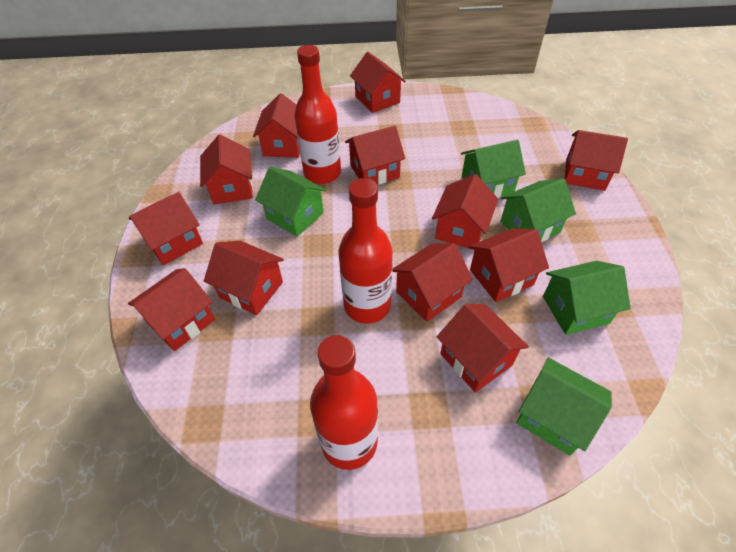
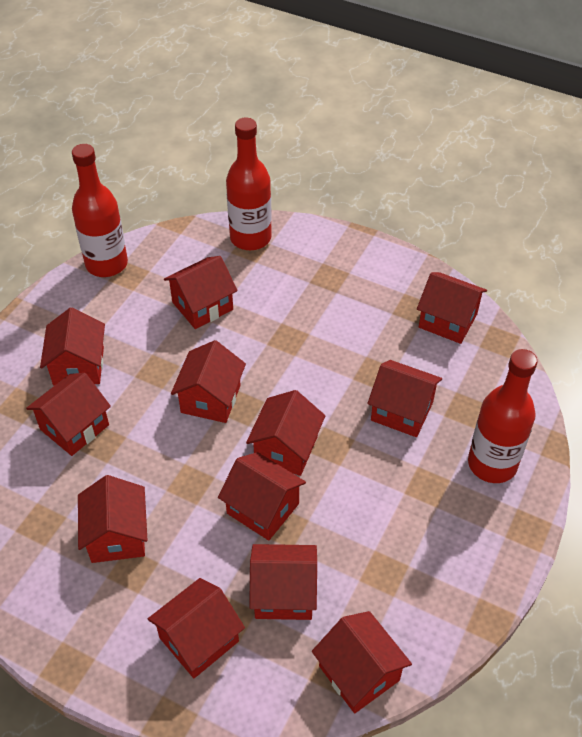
green house: 5 -> 0

